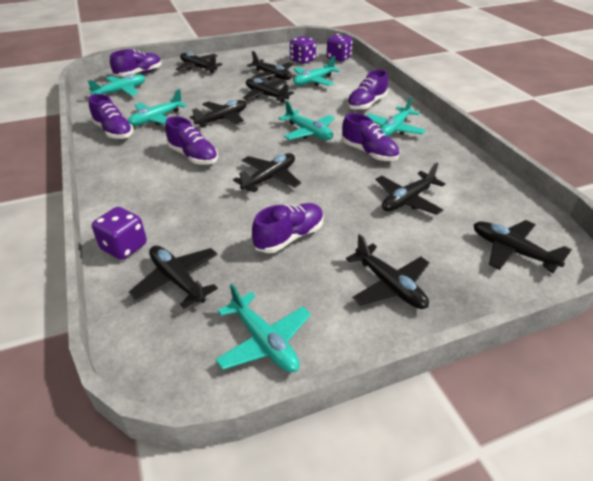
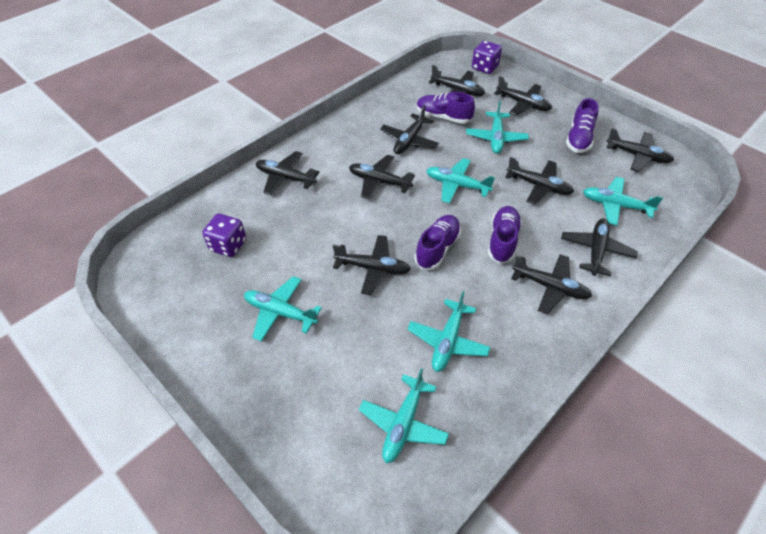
black plane: 9 -> 10
purple dice: 3 -> 2
purple shoe: 6 -> 4

